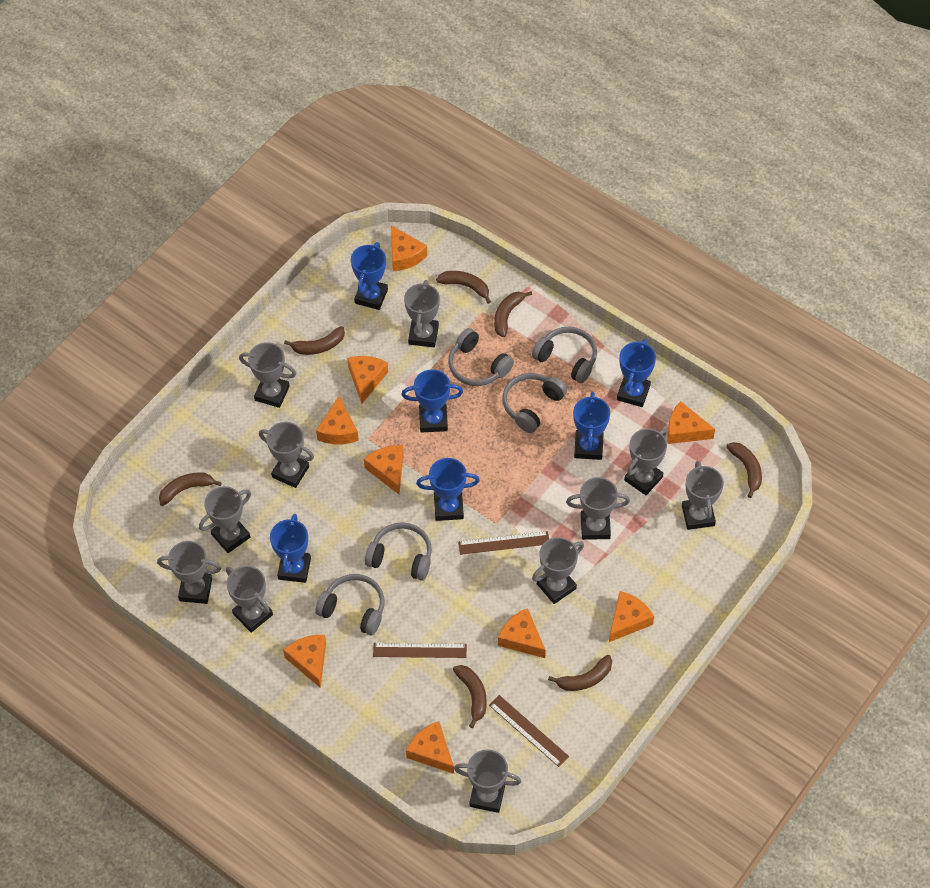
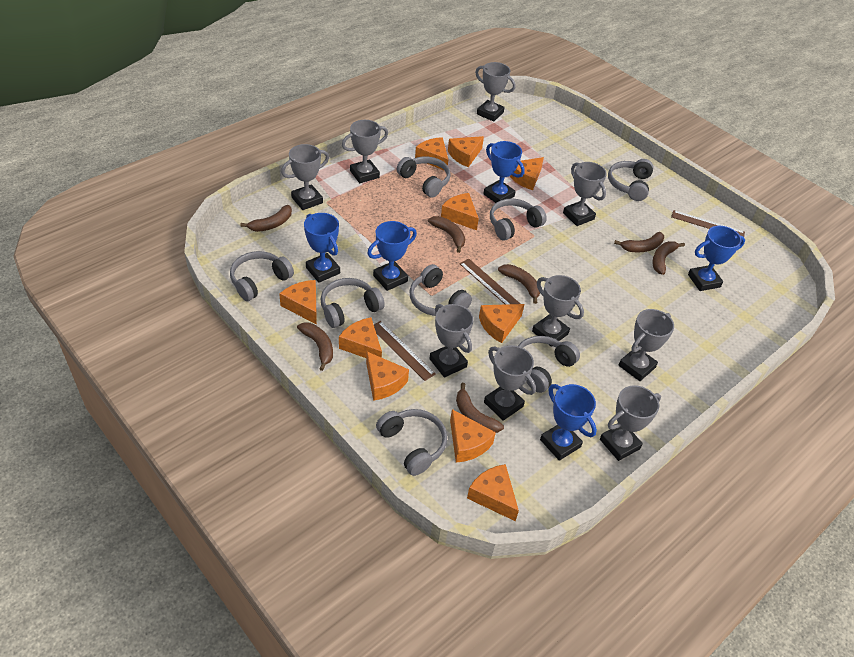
blue trophy: 6 -> 5
grey headphones: 5 -> 8
grey trophy: 11 -> 9
orange cheese: 9 -> 10

